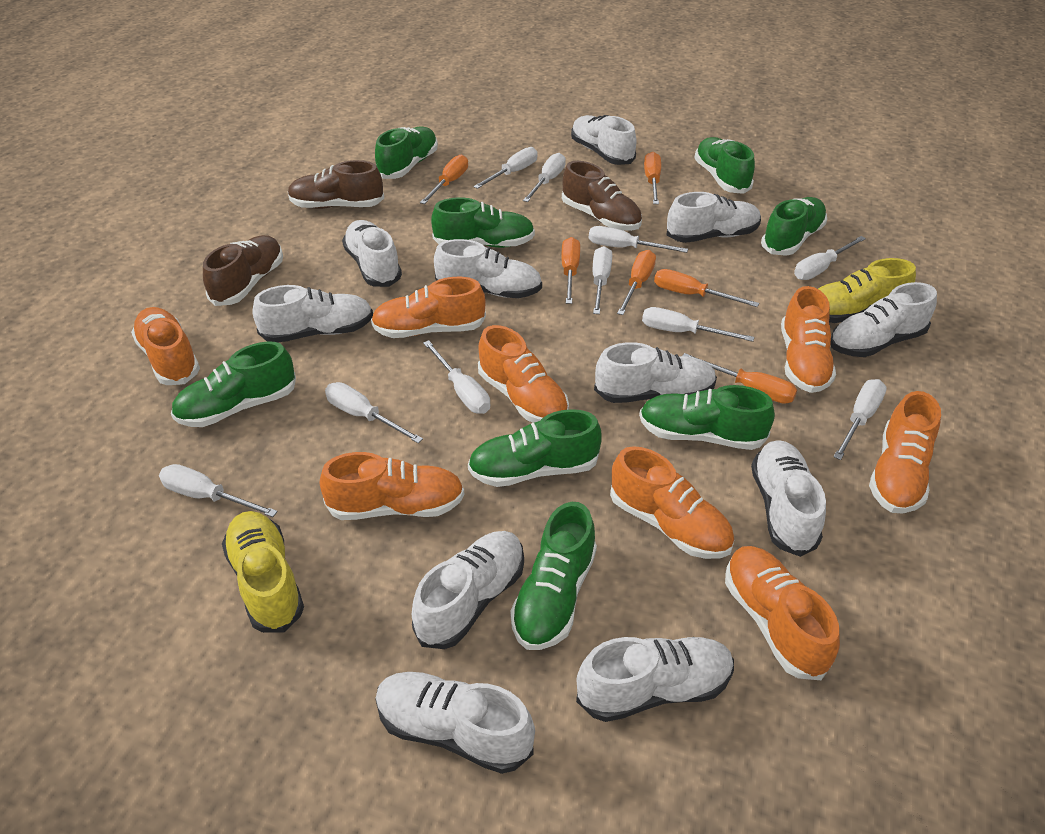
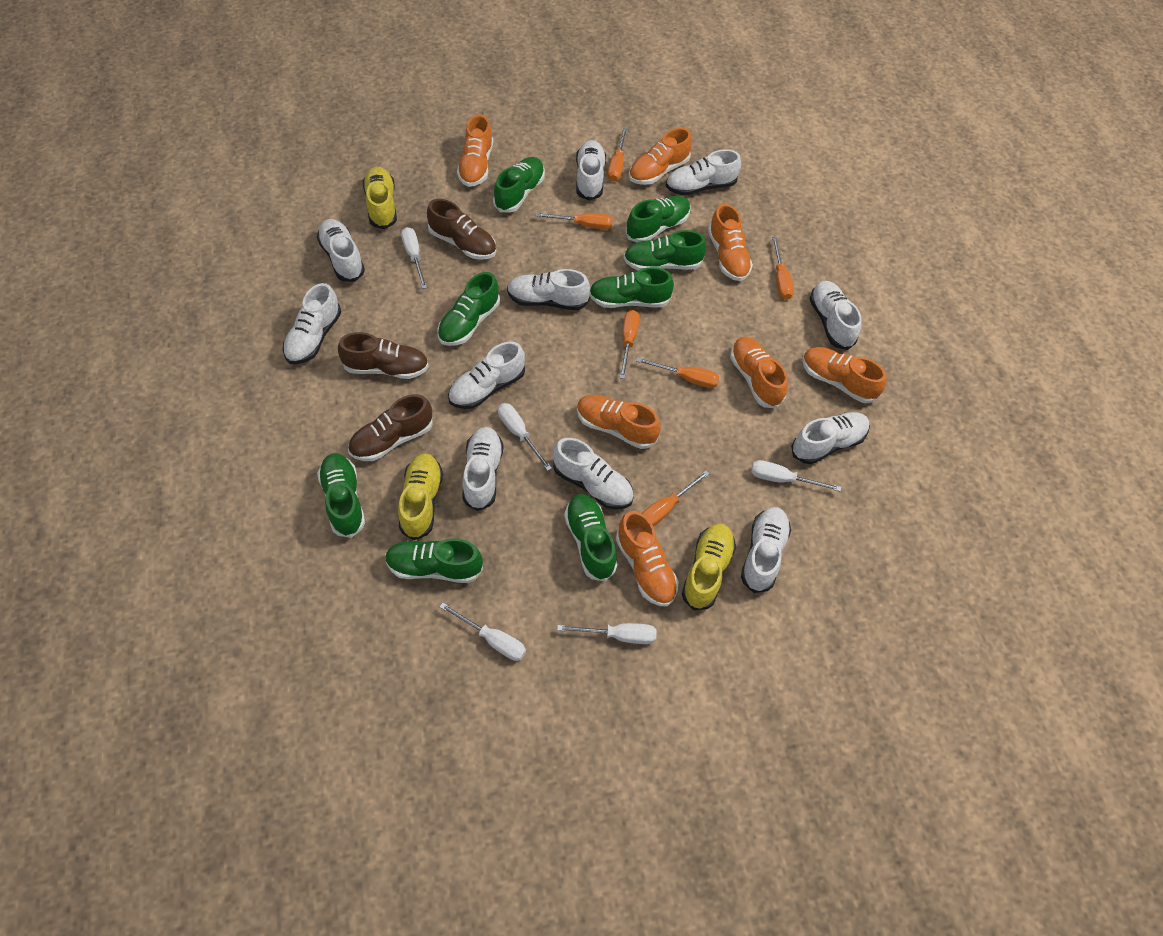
orange shoe: 8 -> 7
white screwdriver: 10 -> 5
yellow shoe: 2 -> 3

